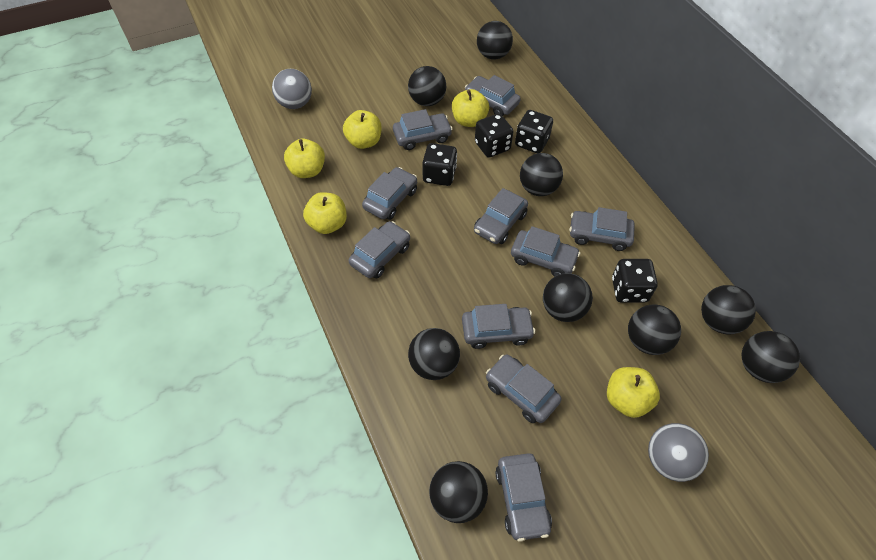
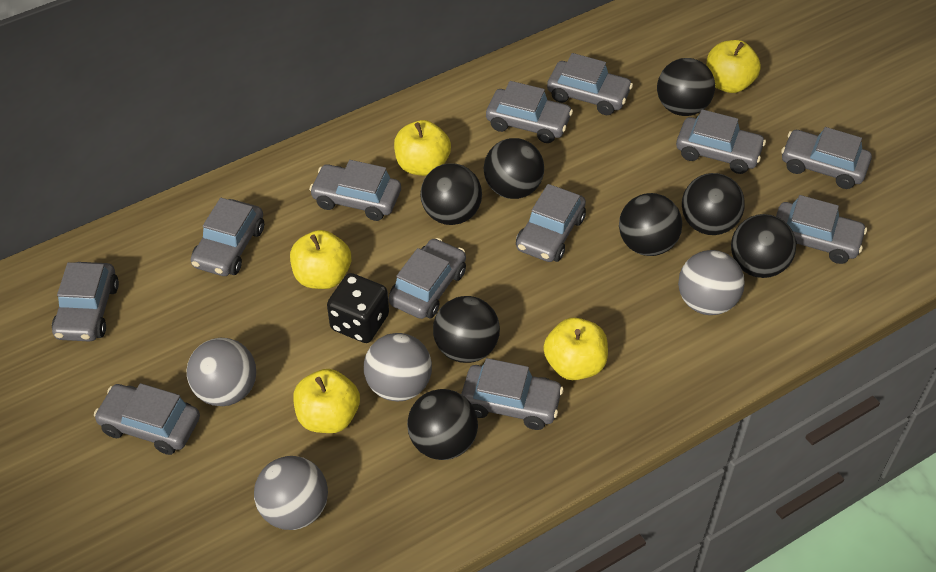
black ball: 9 -> 8
black dice: 4 -> 1
grey ball: 2 -> 4
grey car: 10 -> 12

